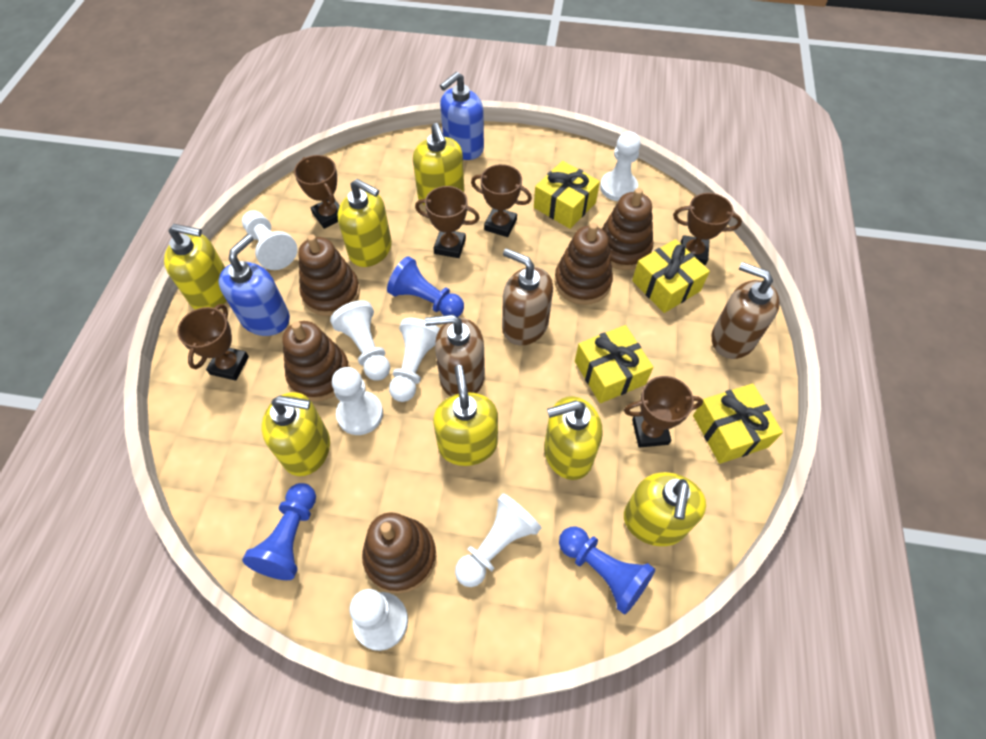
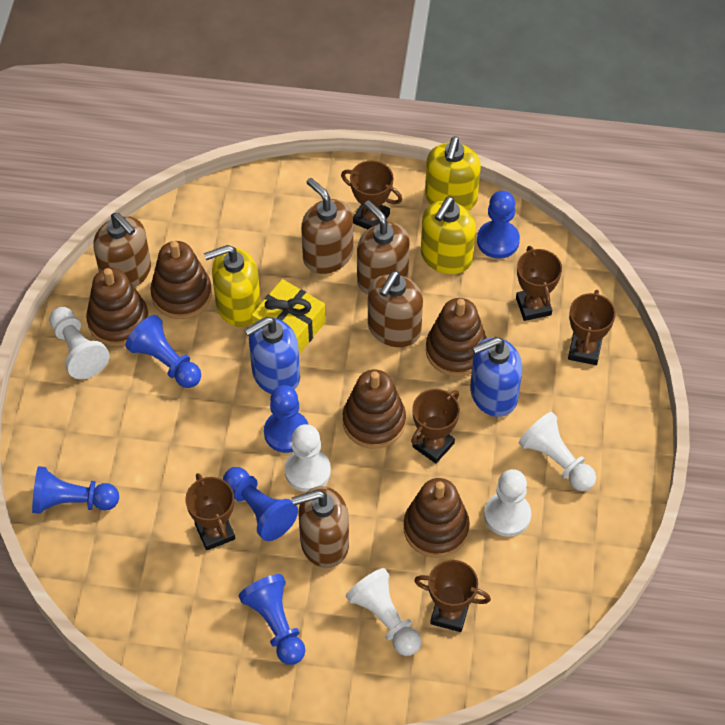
blue pawn: 3 -> 6
brown soap dispenser: 3 -> 5
white pawn: 7 -> 5
yellow gift: 4 -> 1
yellow soap dispenser: 7 -> 3

